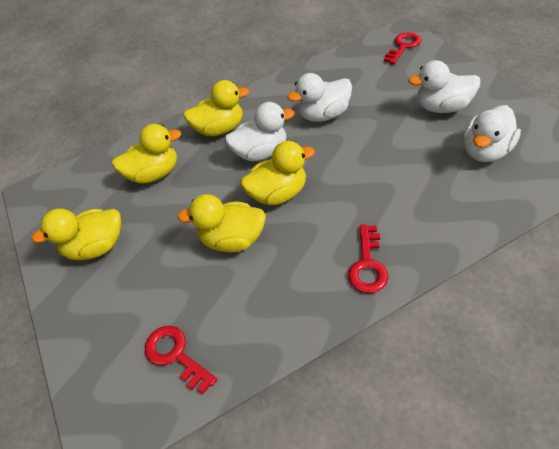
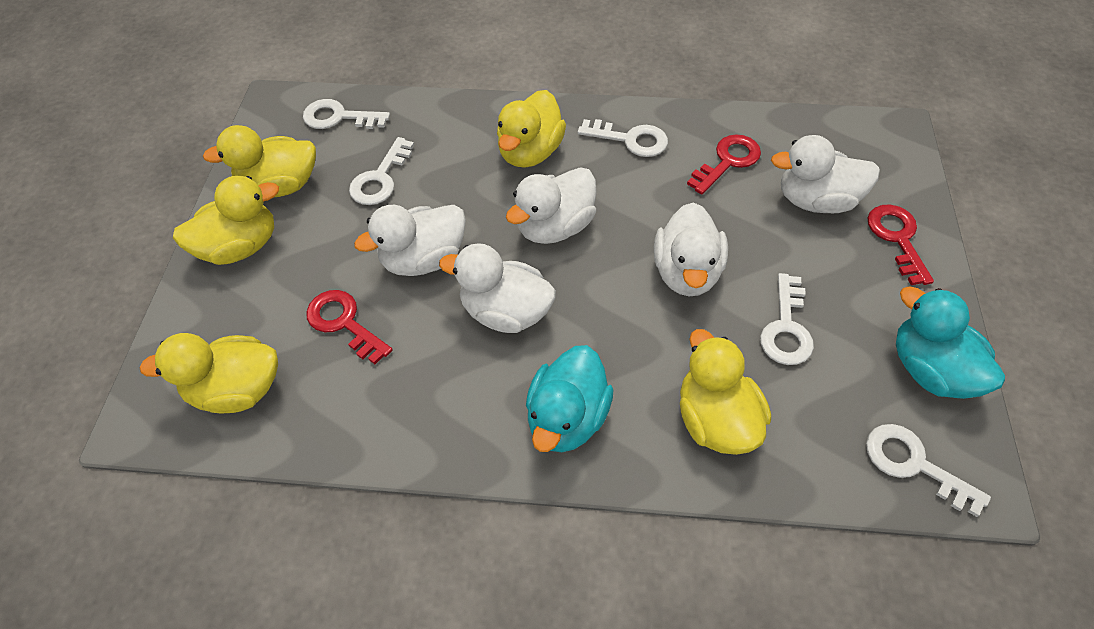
turquoise duck: 0 -> 2
white duck: 4 -> 5
white key: 0 -> 5

